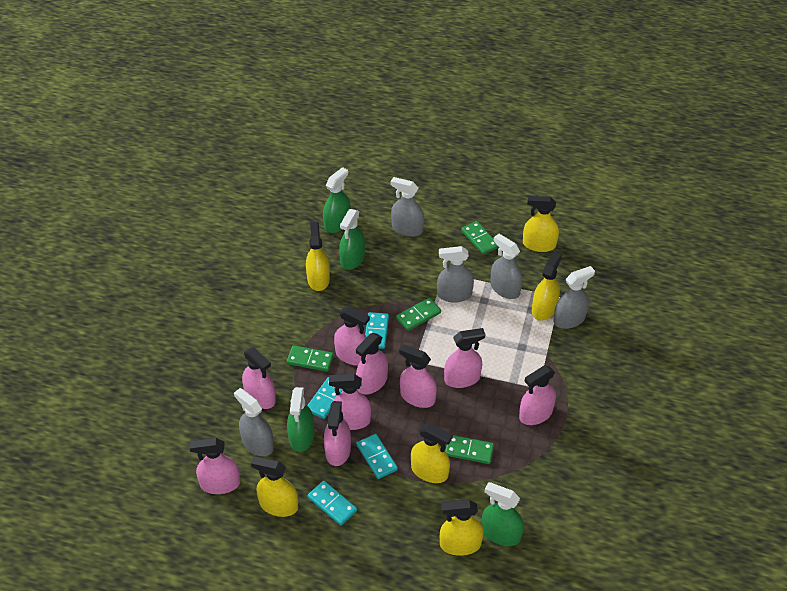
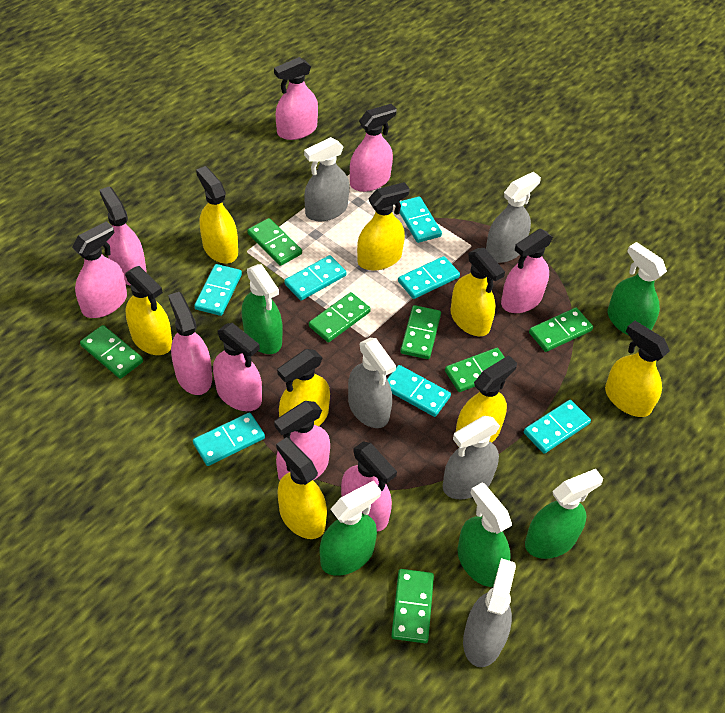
green domino: 4 -> 7
green spray bottle: 4 -> 5
turquoise domino: 4 -> 7
yellow spray bottle: 6 -> 8

